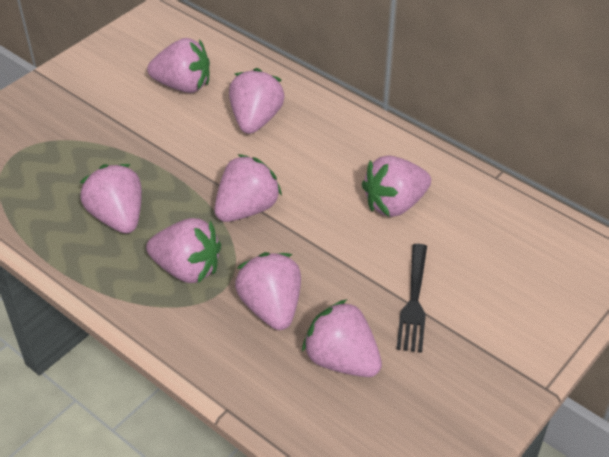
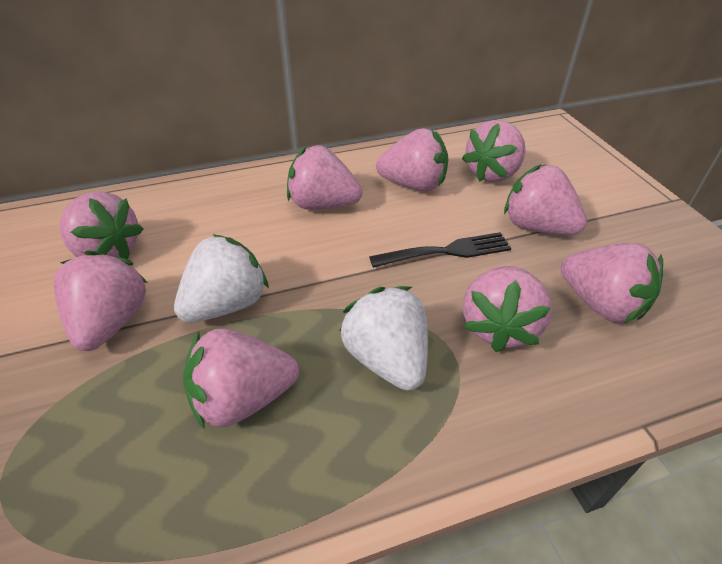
pink strawberry: 8 -> 9
white strawberry: 0 -> 2

